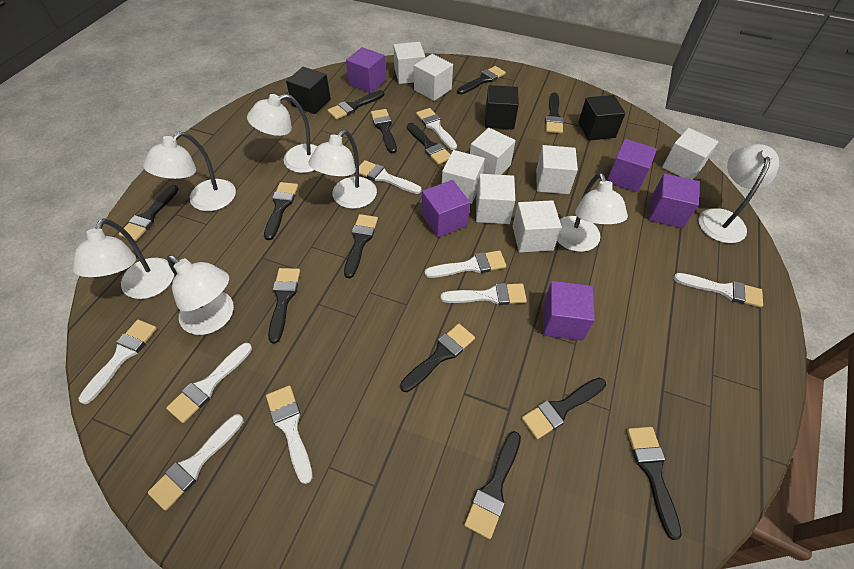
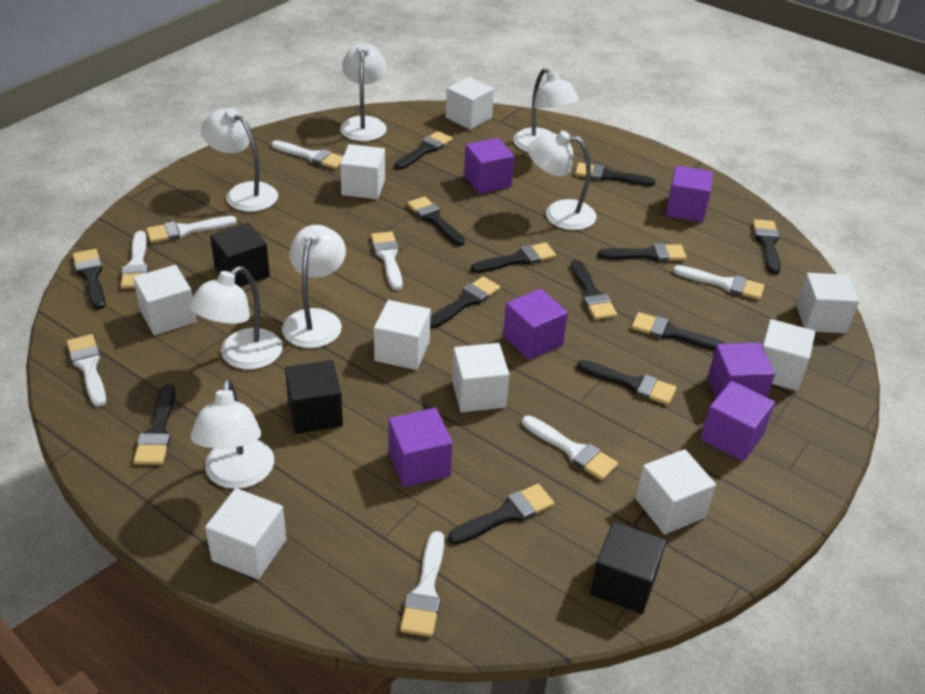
purple cube: 5 -> 6
white brush: 9 -> 8
white cube: 8 -> 9

